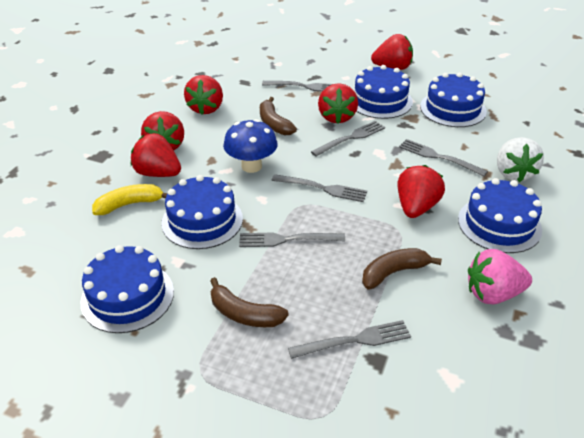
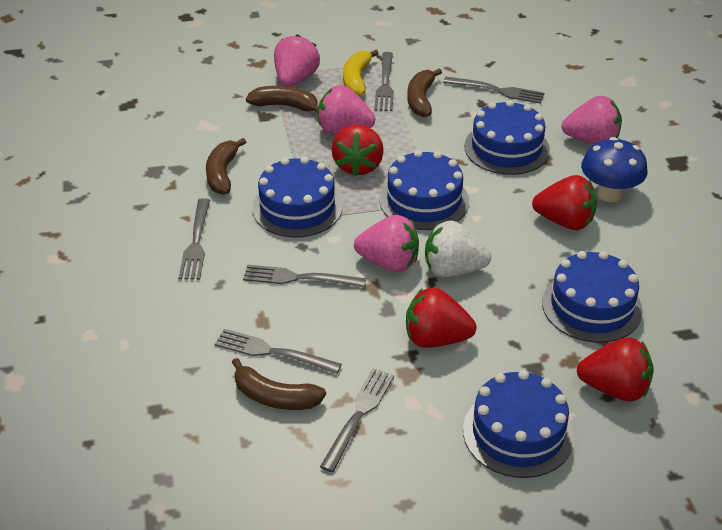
brown banana: 3 -> 4
pink strawberry: 1 -> 4
red strawberry: 6 -> 4

